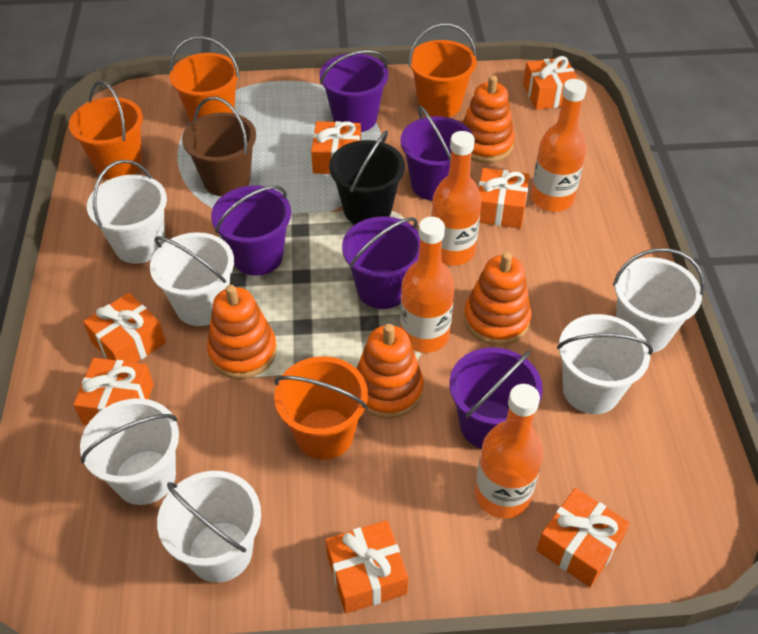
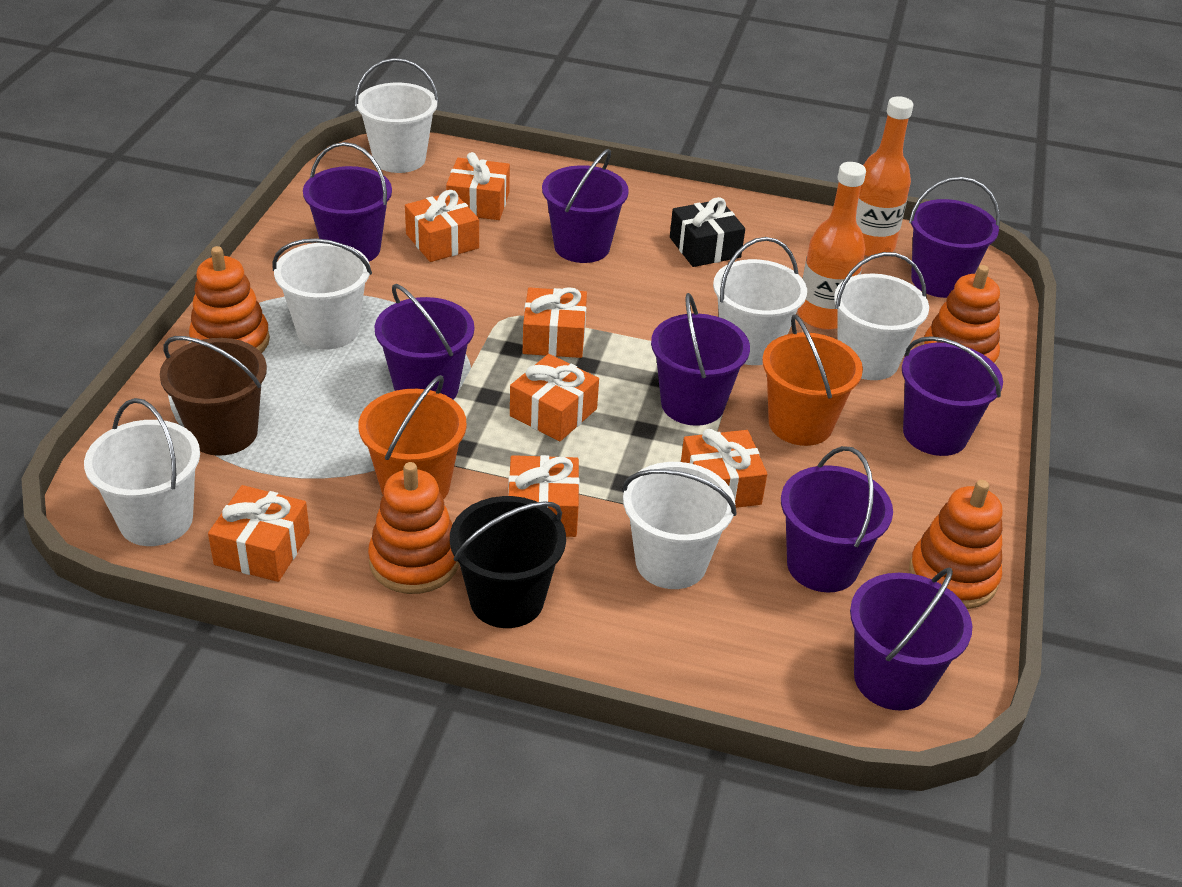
black gift: 0 -> 1
orange bottle: 4 -> 2
orange bucket: 4 -> 2
purple bucket: 5 -> 8

